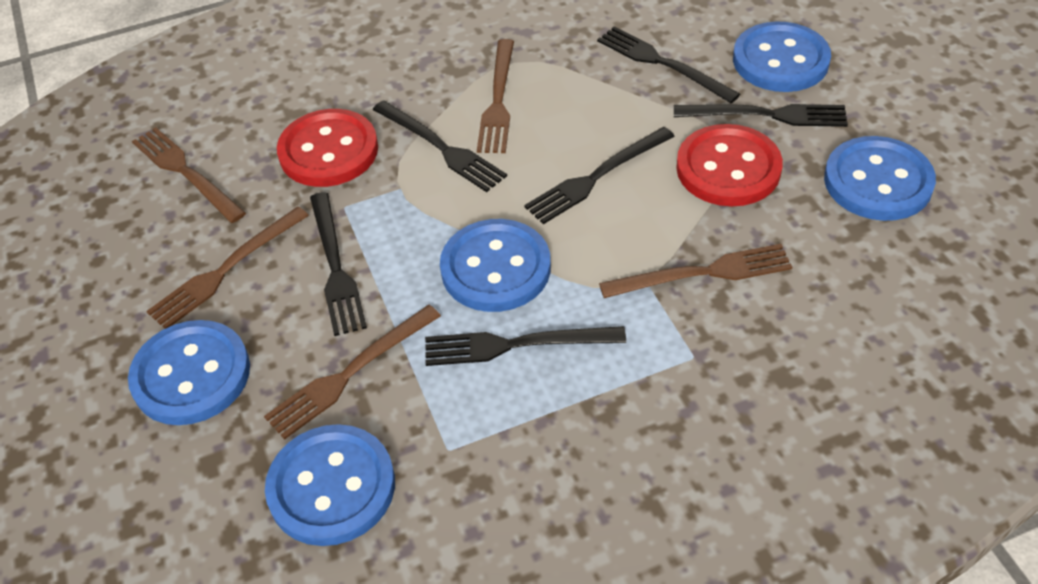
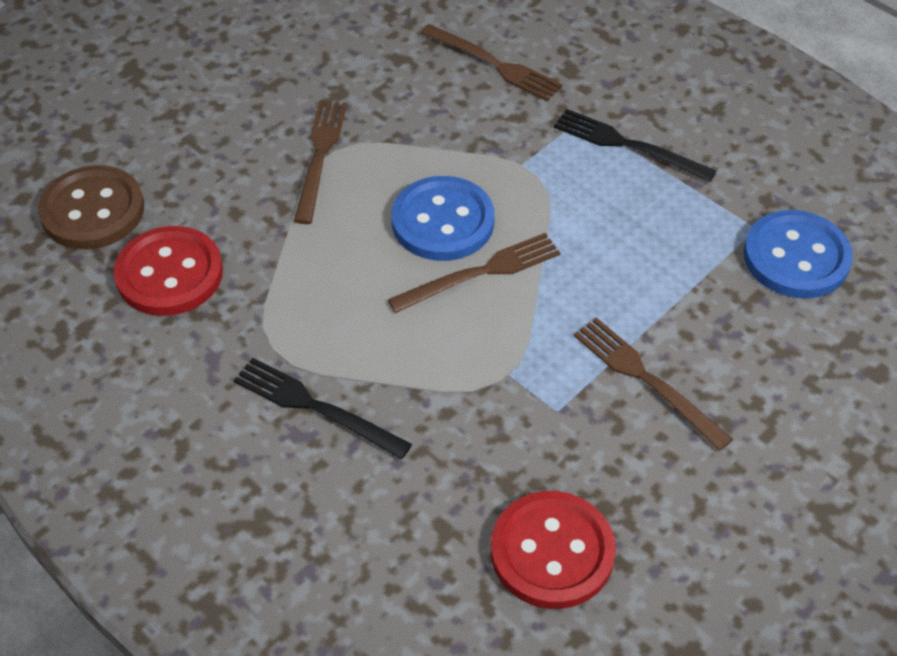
black fork: 6 -> 2
blue button: 5 -> 2
brown button: 0 -> 1
brown fork: 5 -> 4

